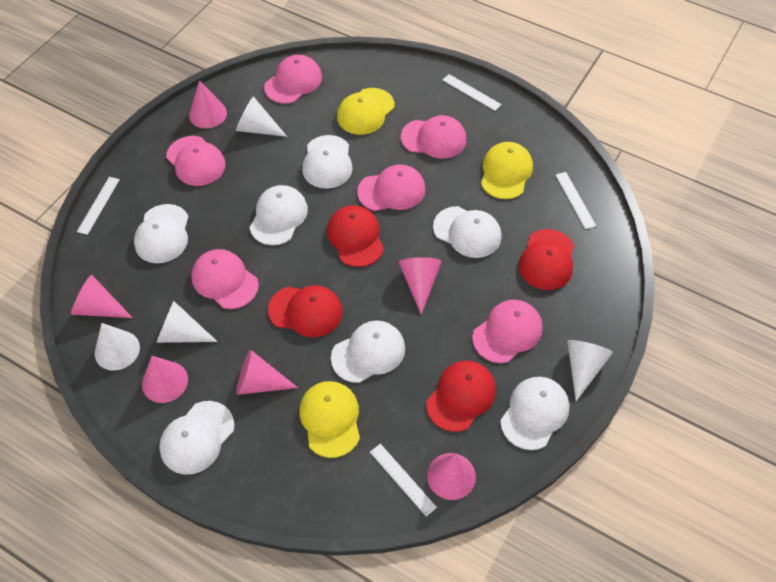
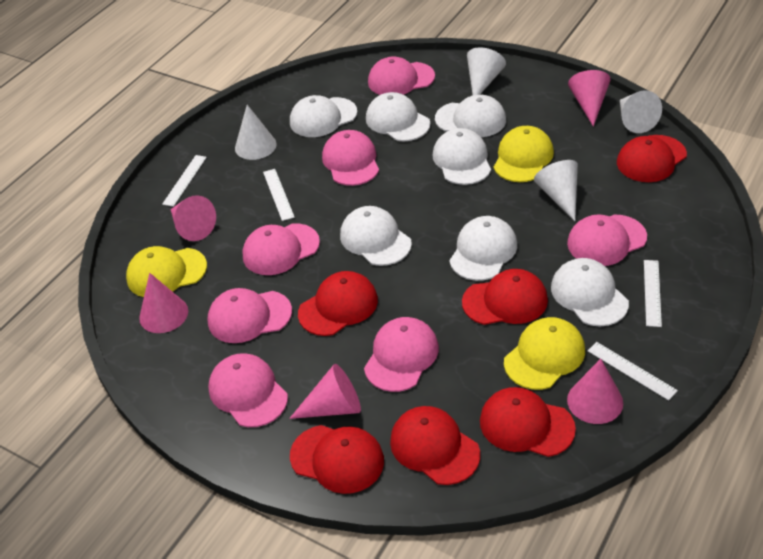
pink cap: 6 -> 7
pink cone: 6 -> 5
red cap: 4 -> 6

